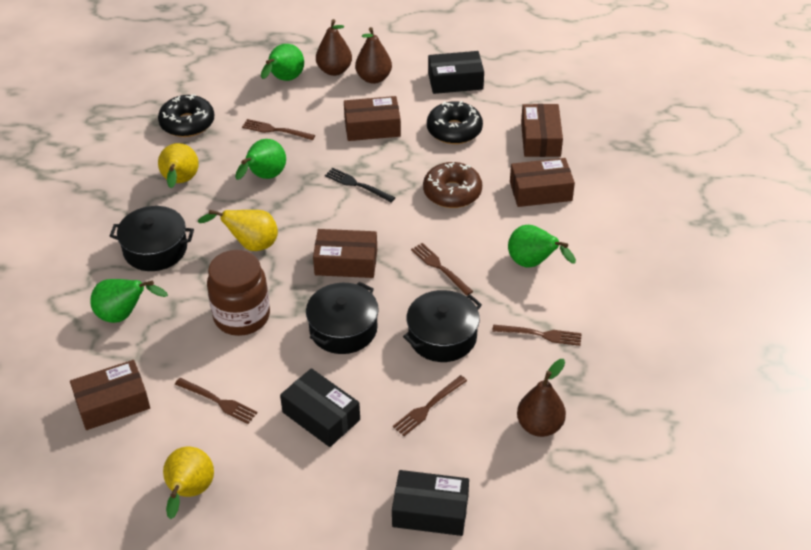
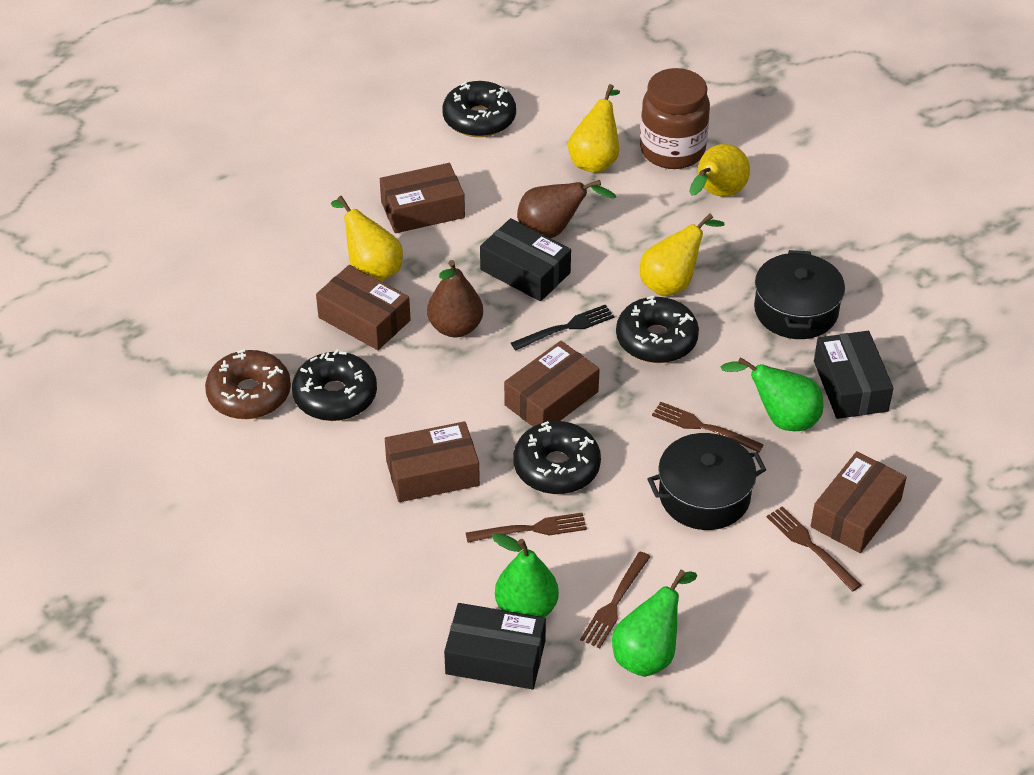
black donut: 2 -> 4
black pot: 3 -> 2
brown fork: 5 -> 4
brown pear: 3 -> 2
green pear: 4 -> 3
yellow pear: 3 -> 4

